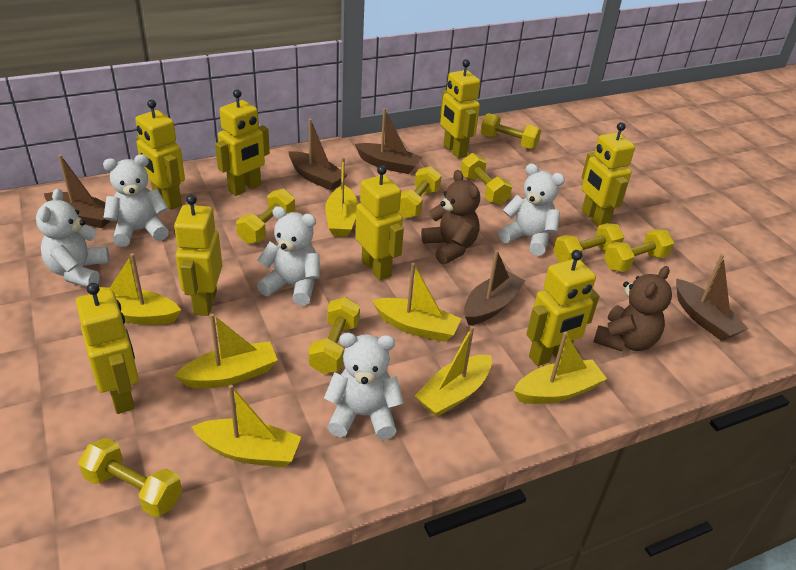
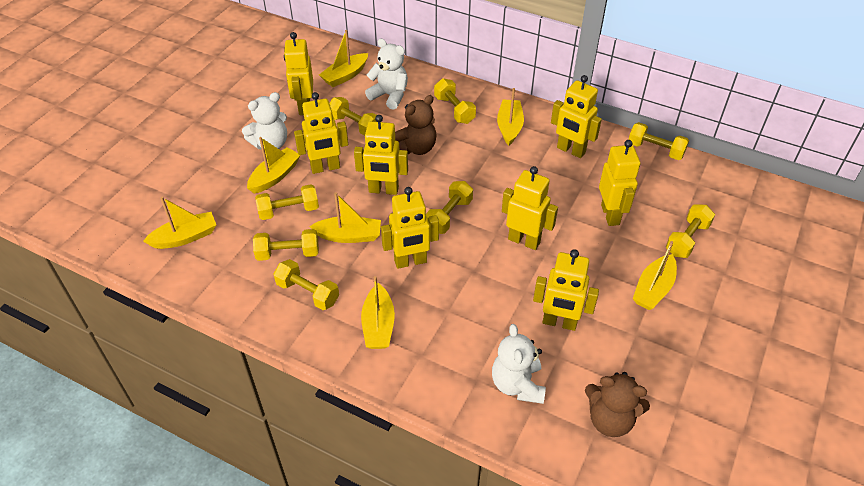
brown boat: 5 -> 0
white teddy bear: 5 -> 3

